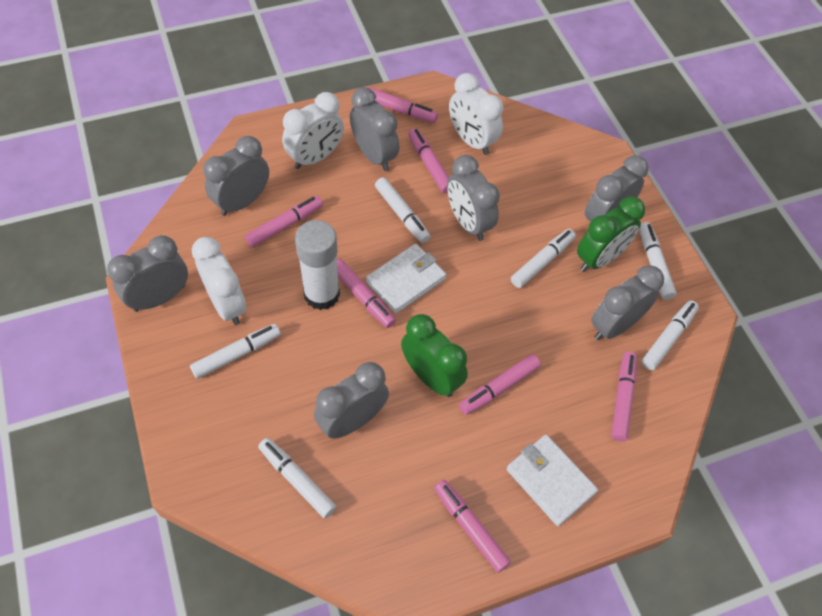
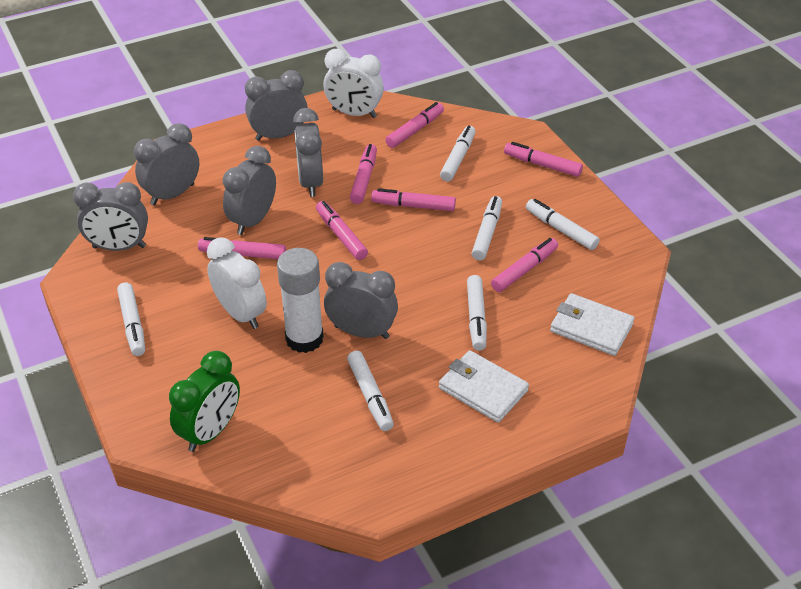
green clock: 2 -> 1
grey clock: 7 -> 6
white clock: 3 -> 2

